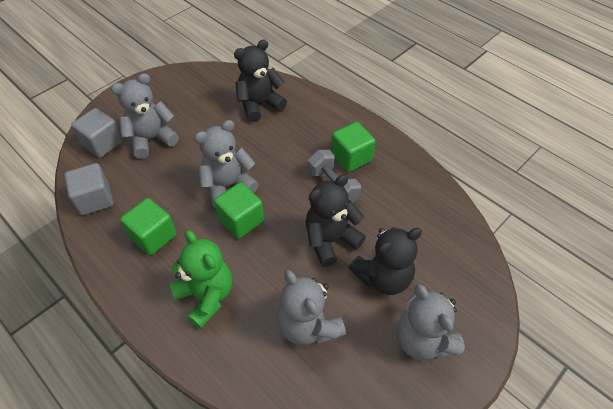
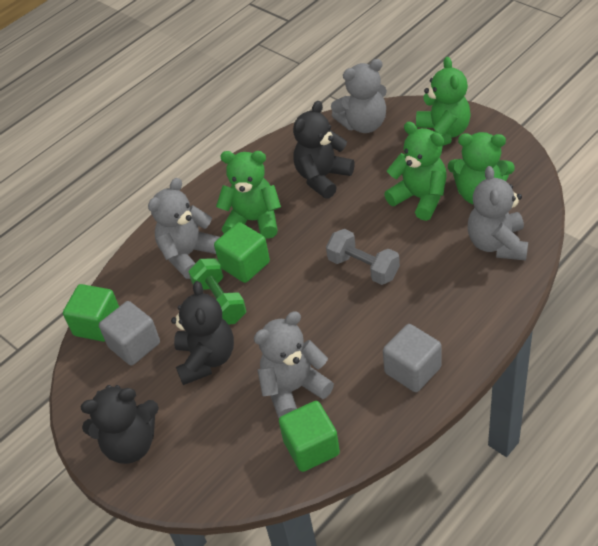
green dumbbell: 0 -> 1
green teddy bear: 1 -> 4

